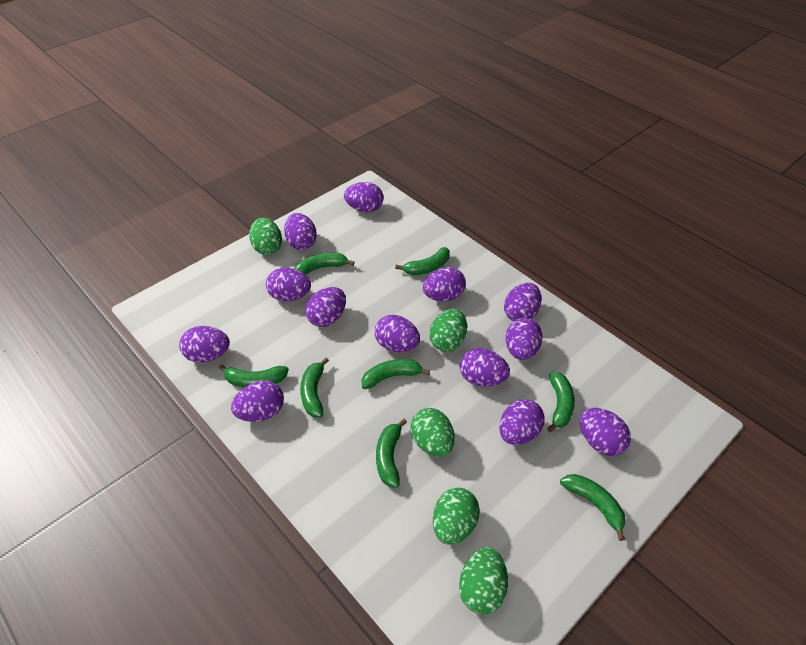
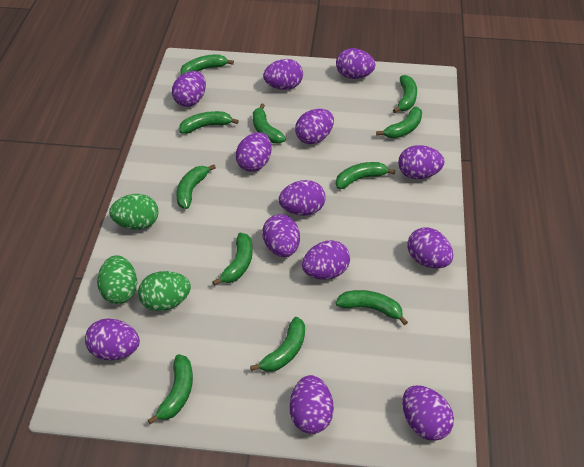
green banana: 8 -> 11
green egg: 5 -> 3

